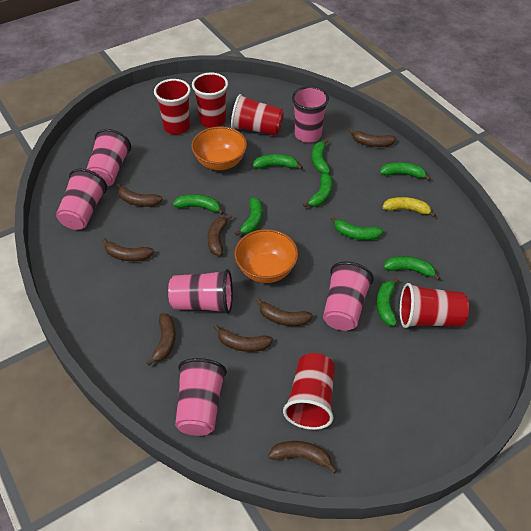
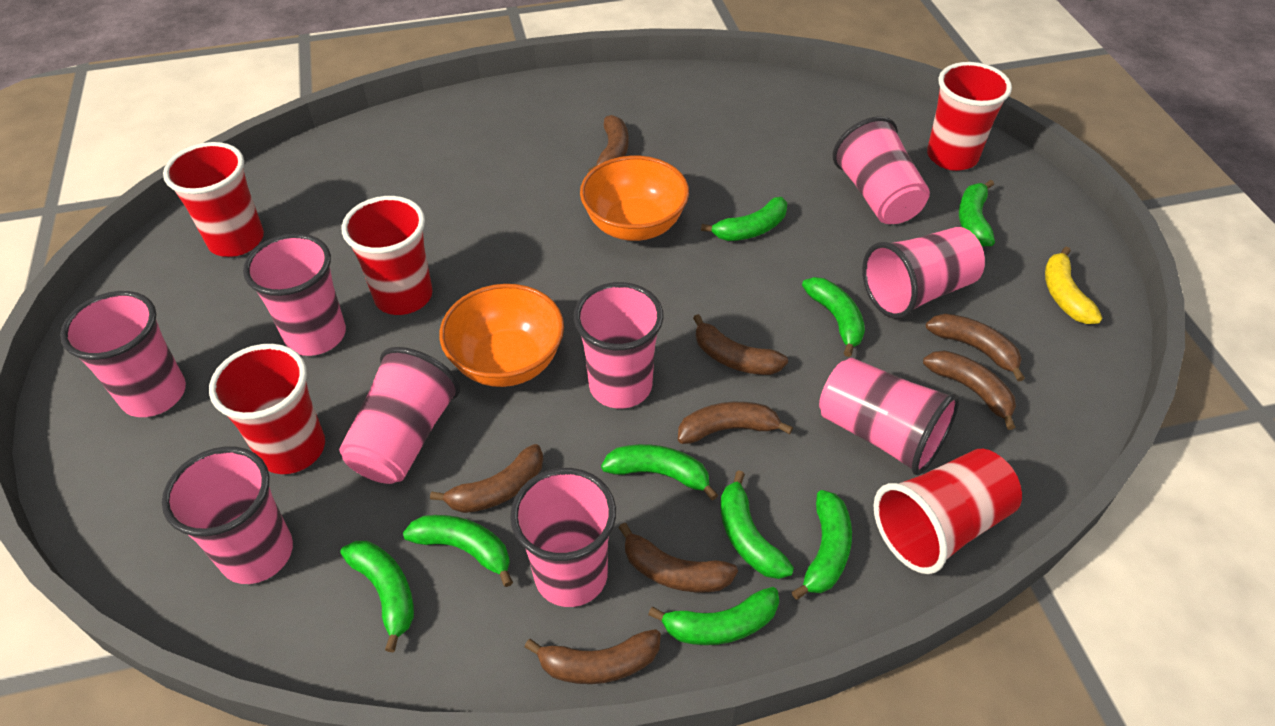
pink cup: 6 -> 9

